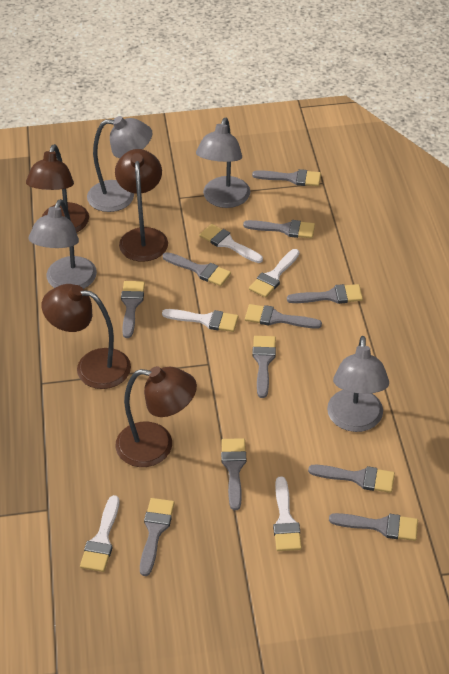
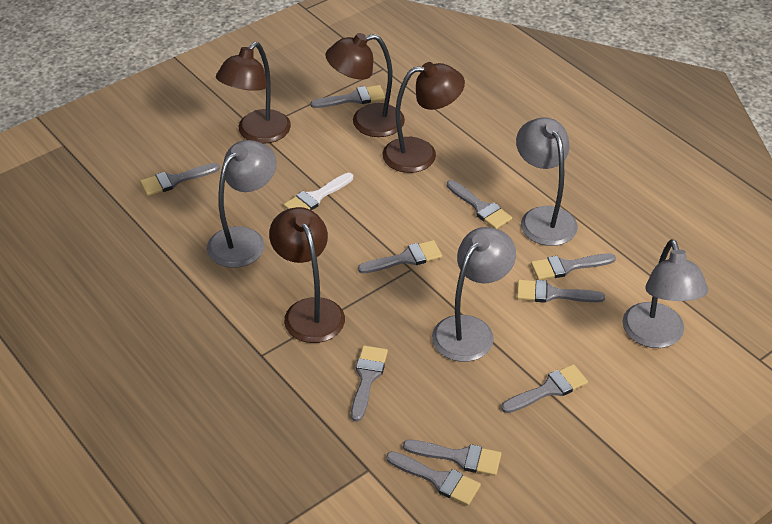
grey brush: 11 -> 10
white brush: 5 -> 1

